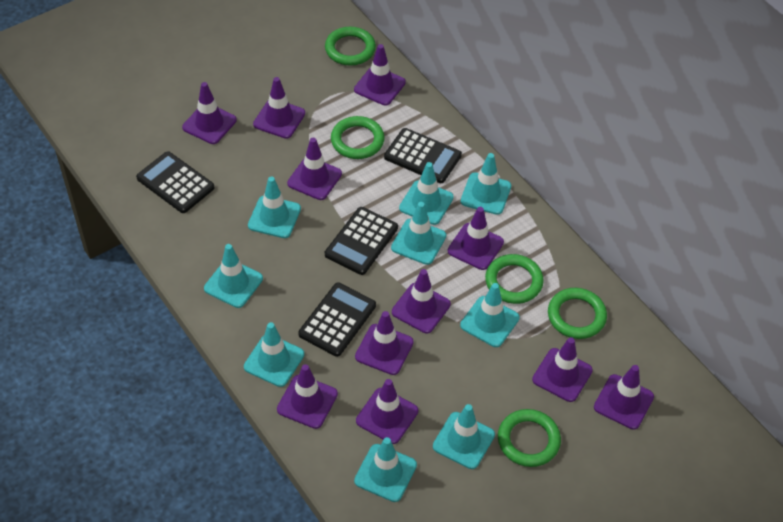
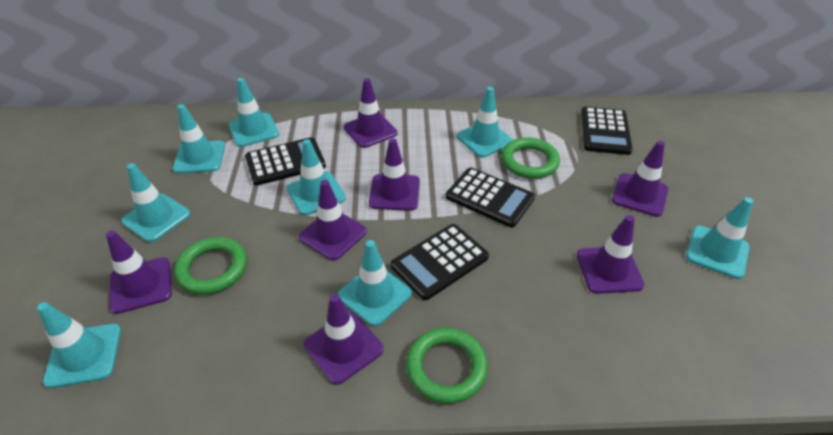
green ring: 5 -> 3
purple traffic cone: 11 -> 7
turquoise traffic cone: 9 -> 8

